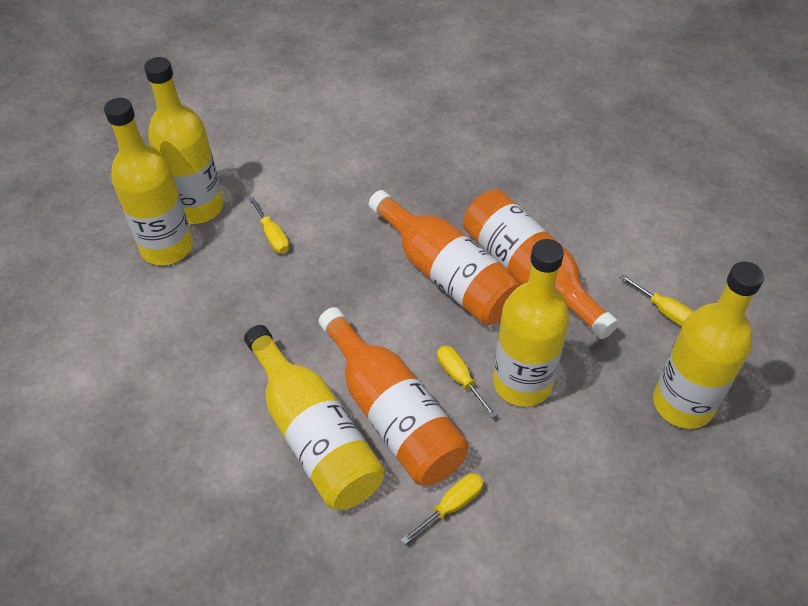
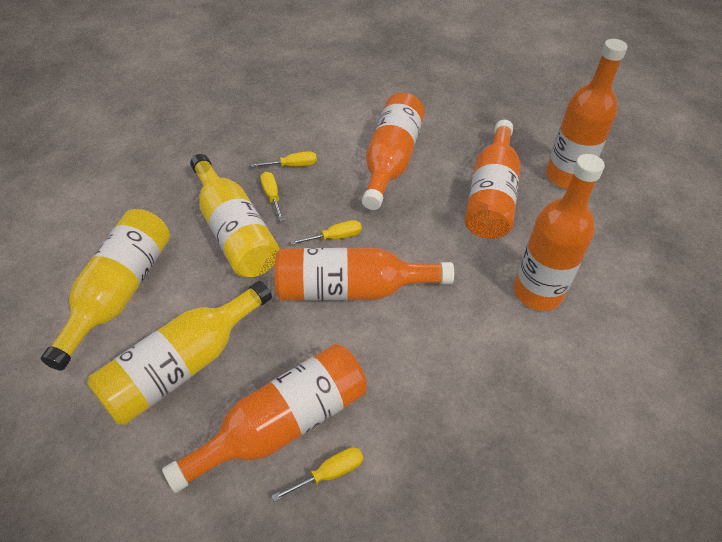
orange bottle: 3 -> 6
yellow bottle: 5 -> 3

